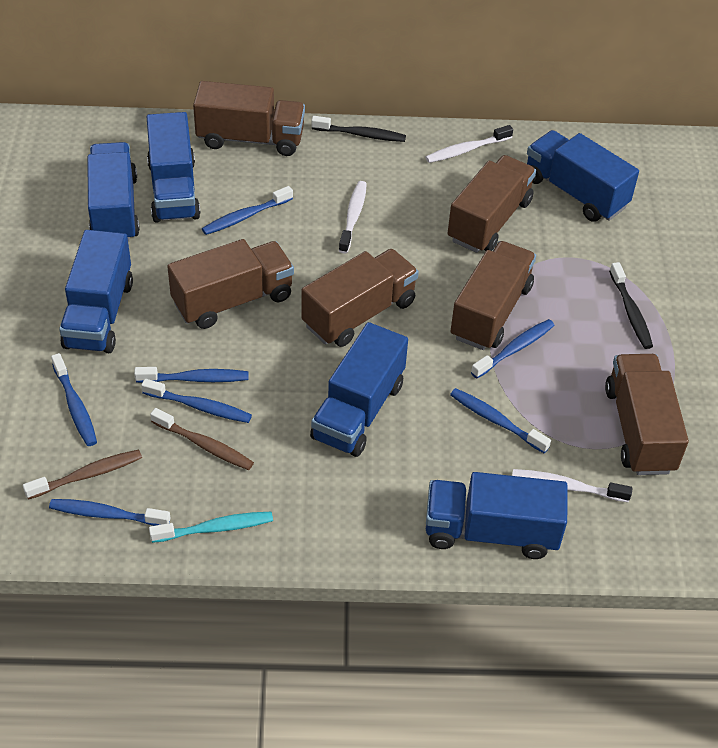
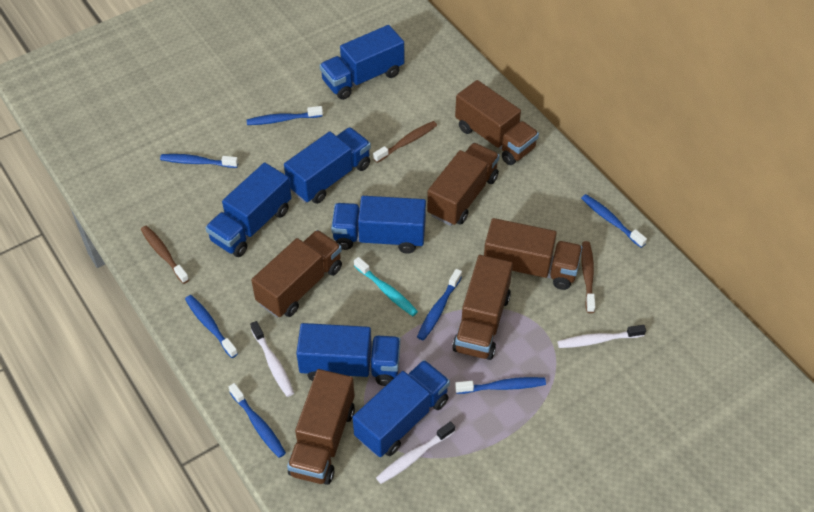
black toothbrush: 2 -> 0
brown toothbrush: 2 -> 3

